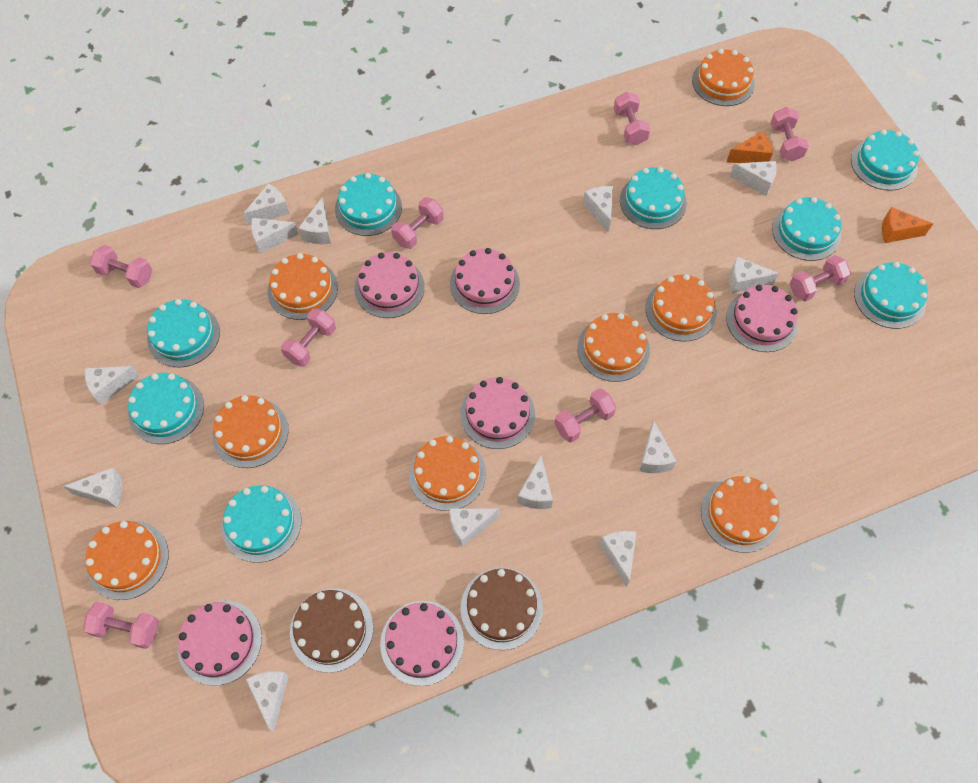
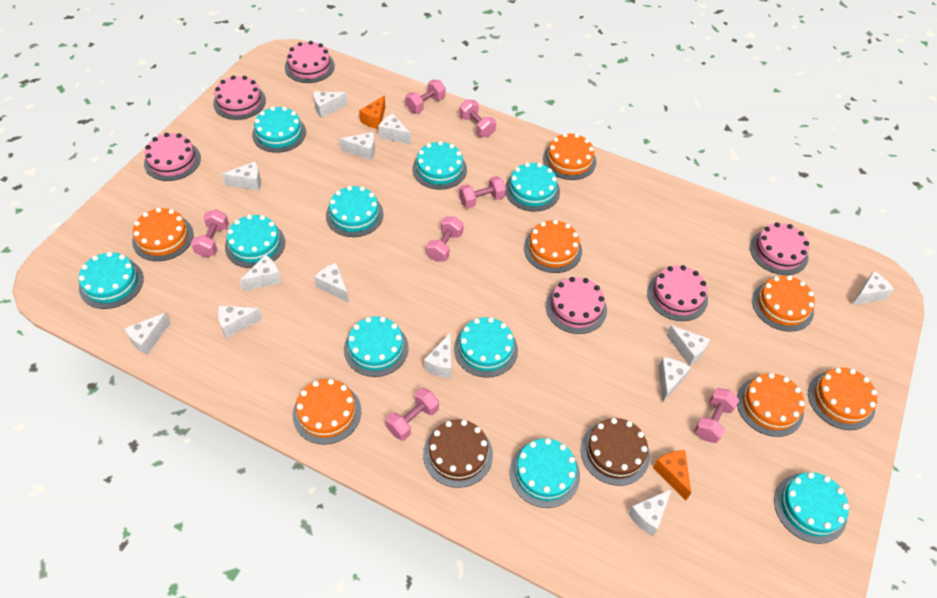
orange cake: 8 -> 7
pink dumbbell: 8 -> 7
turquoise cake: 8 -> 10

